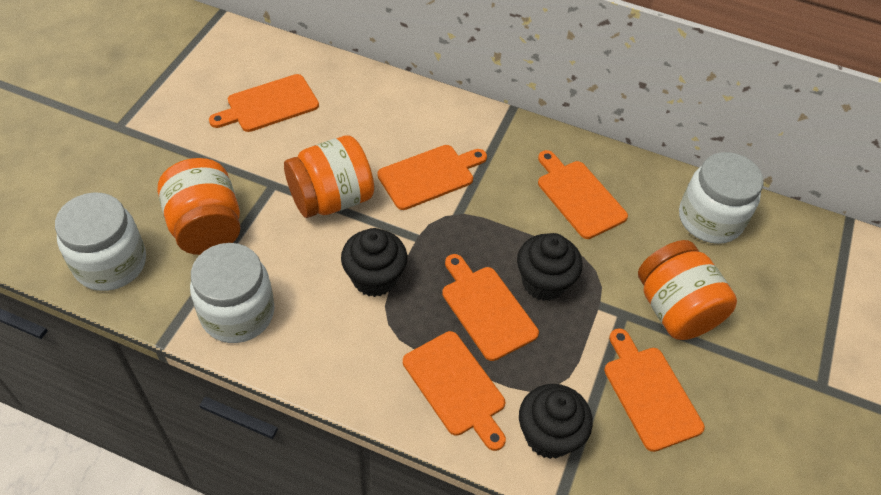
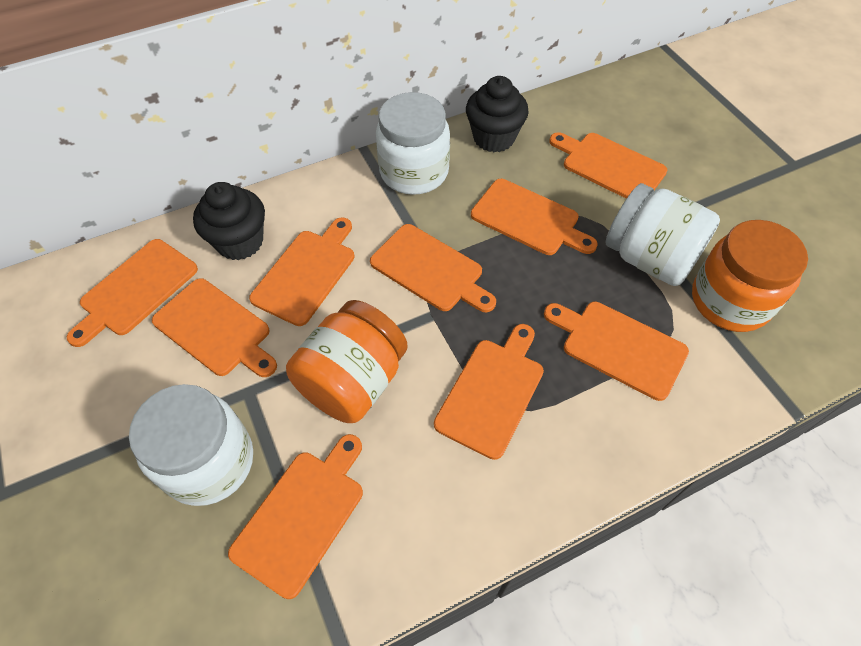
black cupcake: 3 -> 2
orange cutting board: 6 -> 9
orange jar: 3 -> 2

